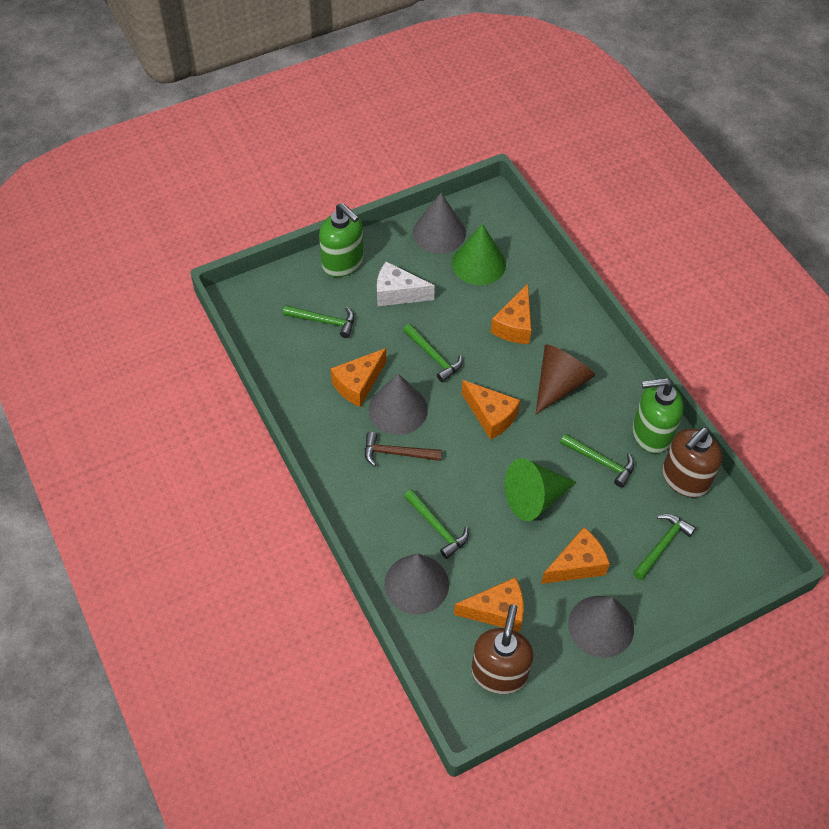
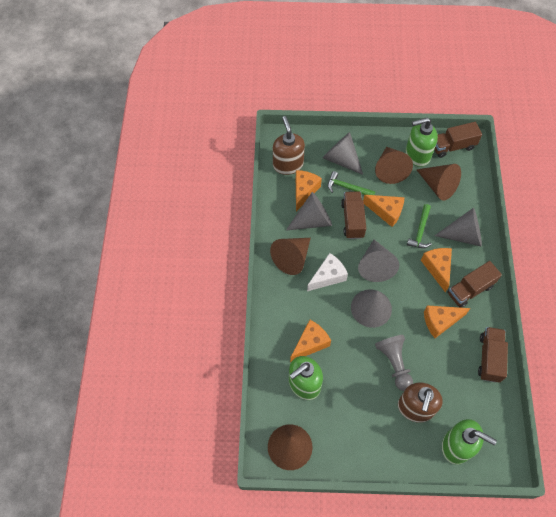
brown cone: 1 -> 4
brown hammer: 1 -> 0
brown truck: 0 -> 4
green cone: 2 -> 0
green hammer: 5 -> 2
green soap dispenser: 2 -> 3
grey cone: 4 -> 5
grey pawn: 0 -> 1

